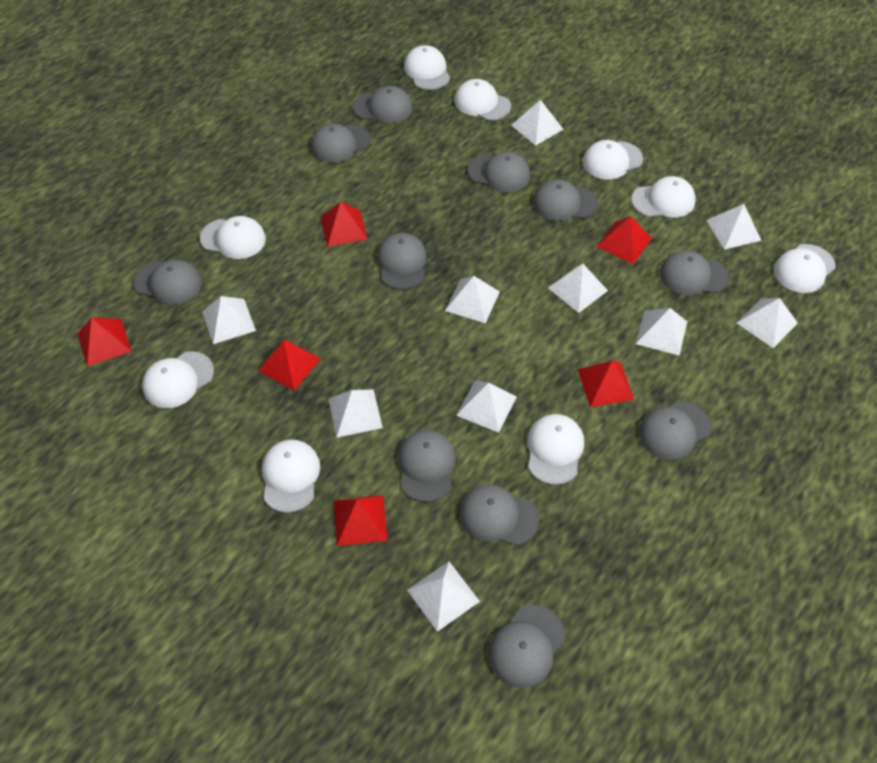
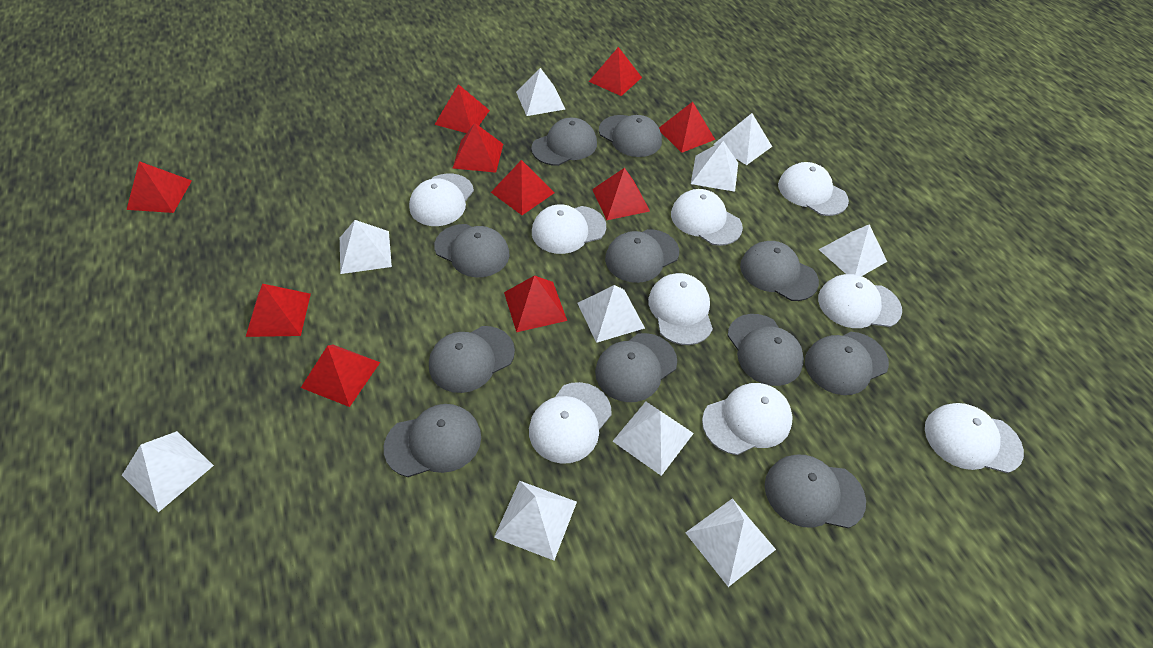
red pyramid: 6 -> 10

